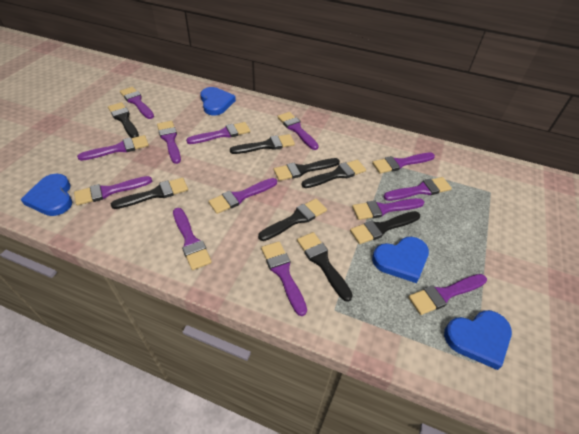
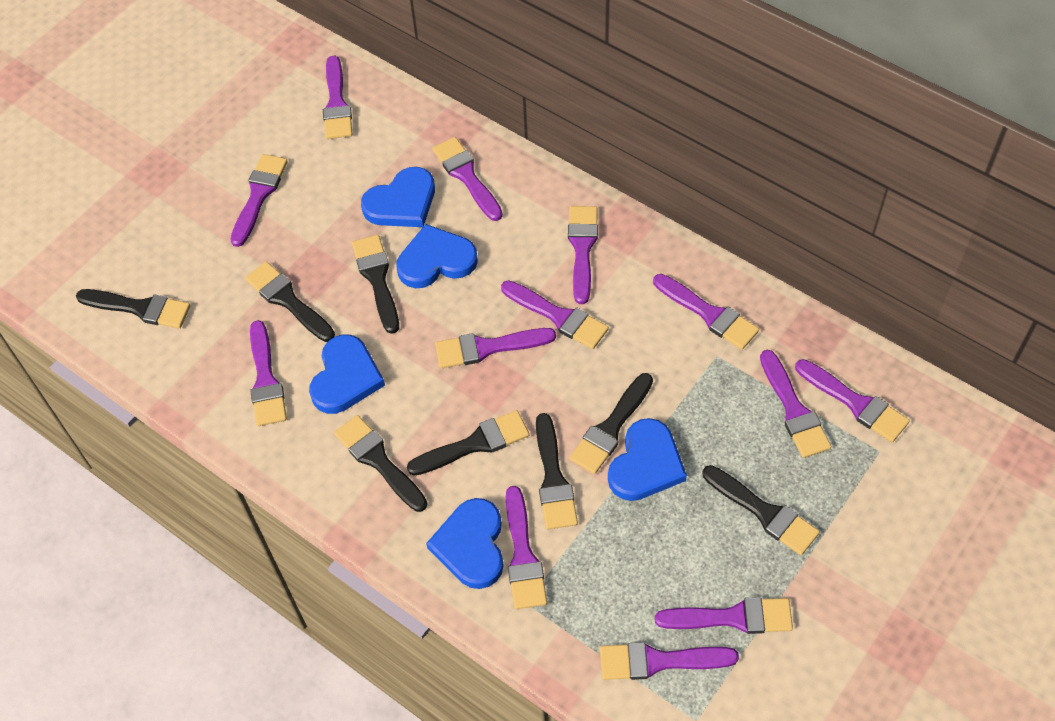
blue heart: 4 -> 5

